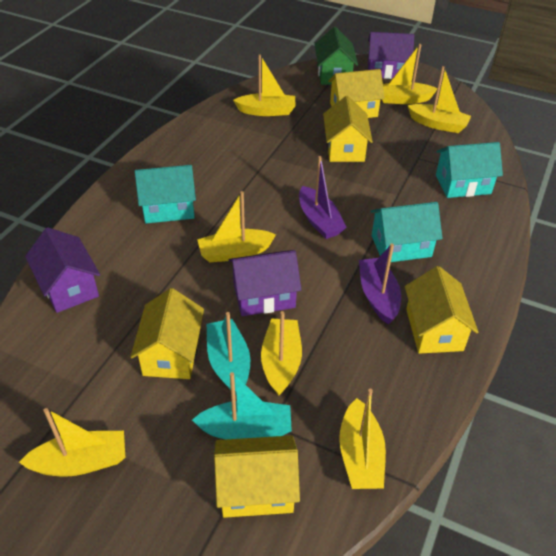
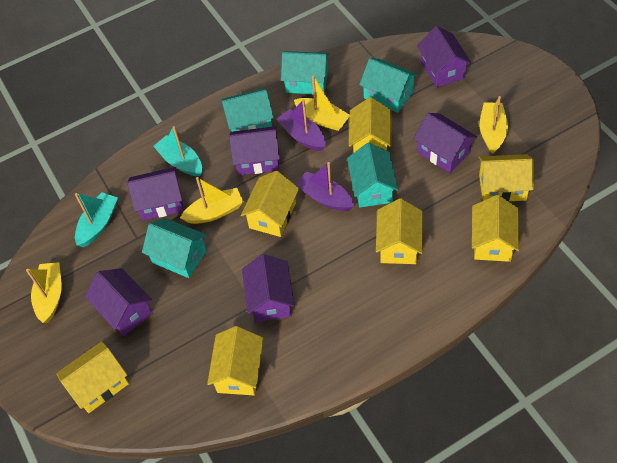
green house: 1 -> 0
purple house: 3 -> 6
turquoise house: 3 -> 5
yellow boat: 7 -> 4
yellow house: 5 -> 7

